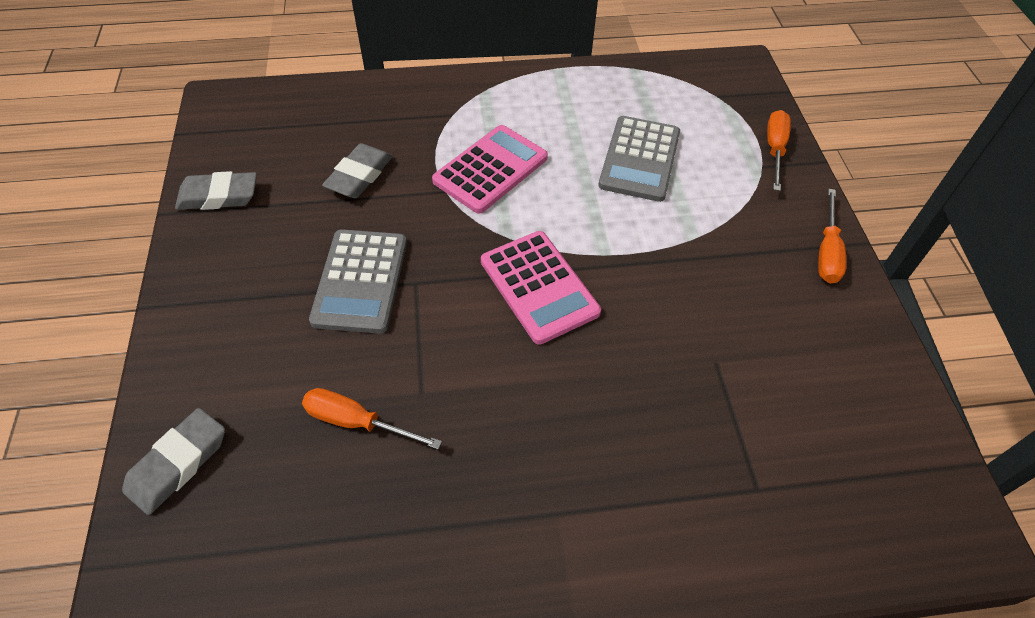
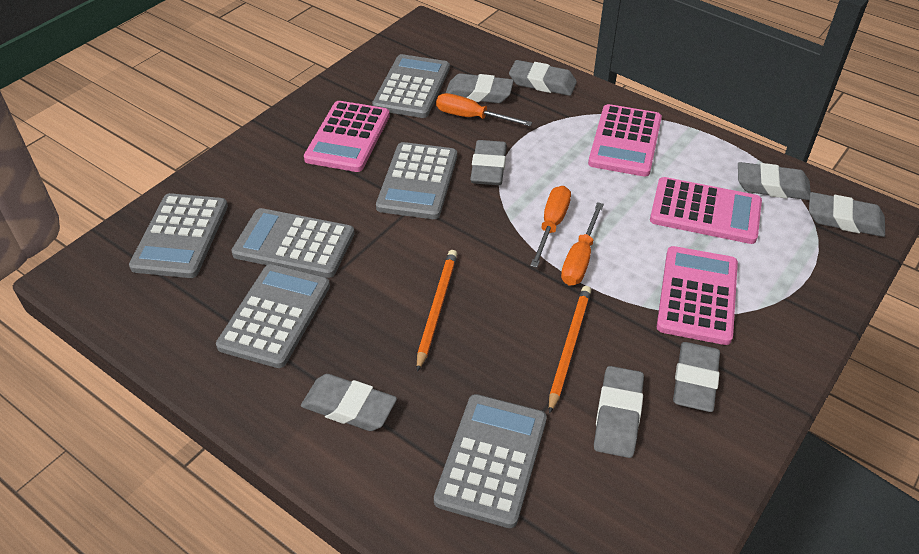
grey calculator: 2 -> 6
grey eraser: 3 -> 8
orange pencil: 0 -> 2
pink calculator: 2 -> 4

